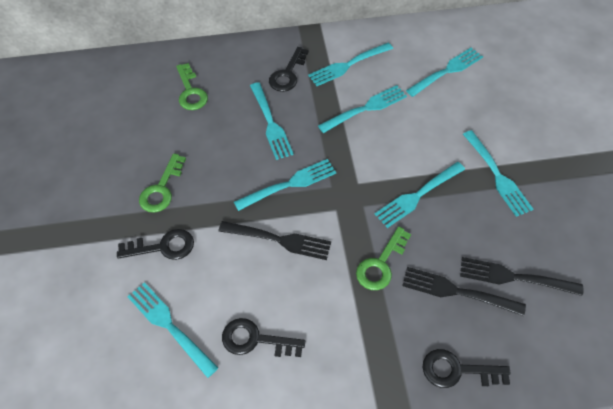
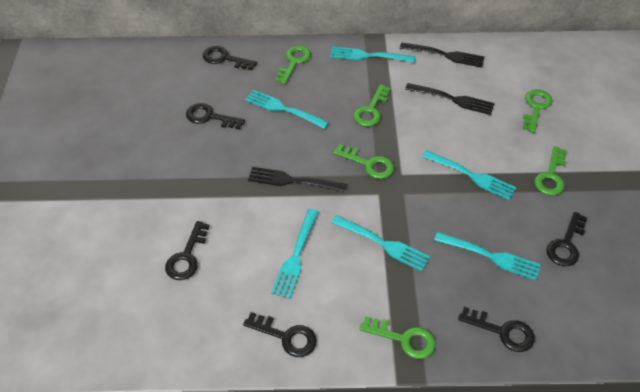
black key: 4 -> 6
green key: 3 -> 6
turquoise fork: 8 -> 6

